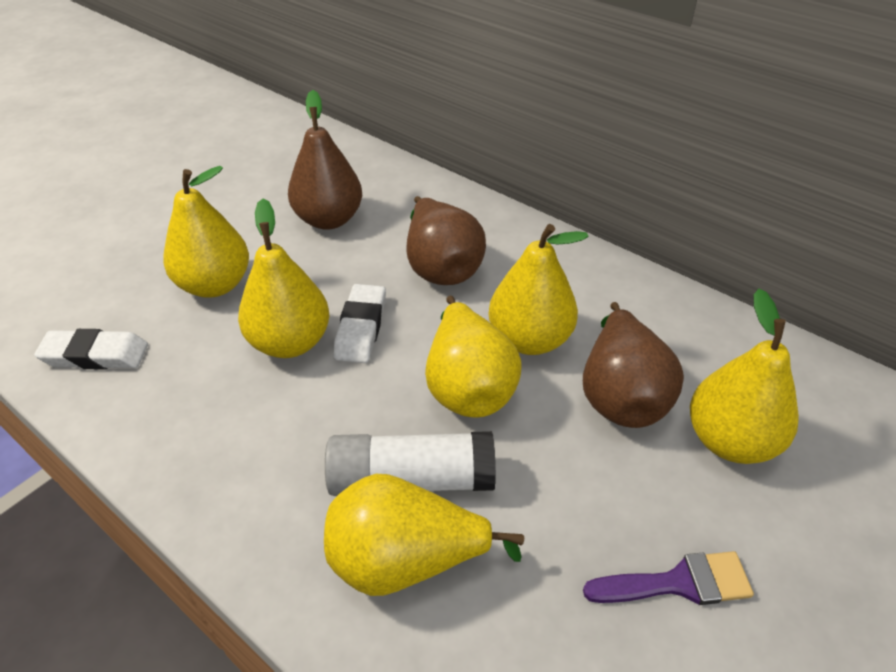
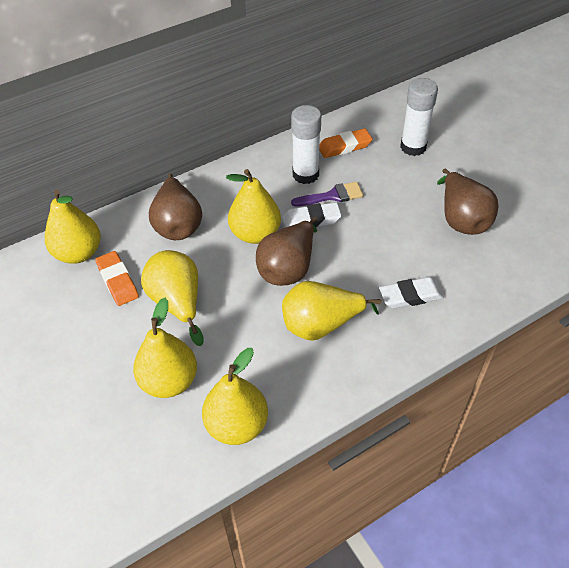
orange eraser: 0 -> 2
white glue stick: 1 -> 2

